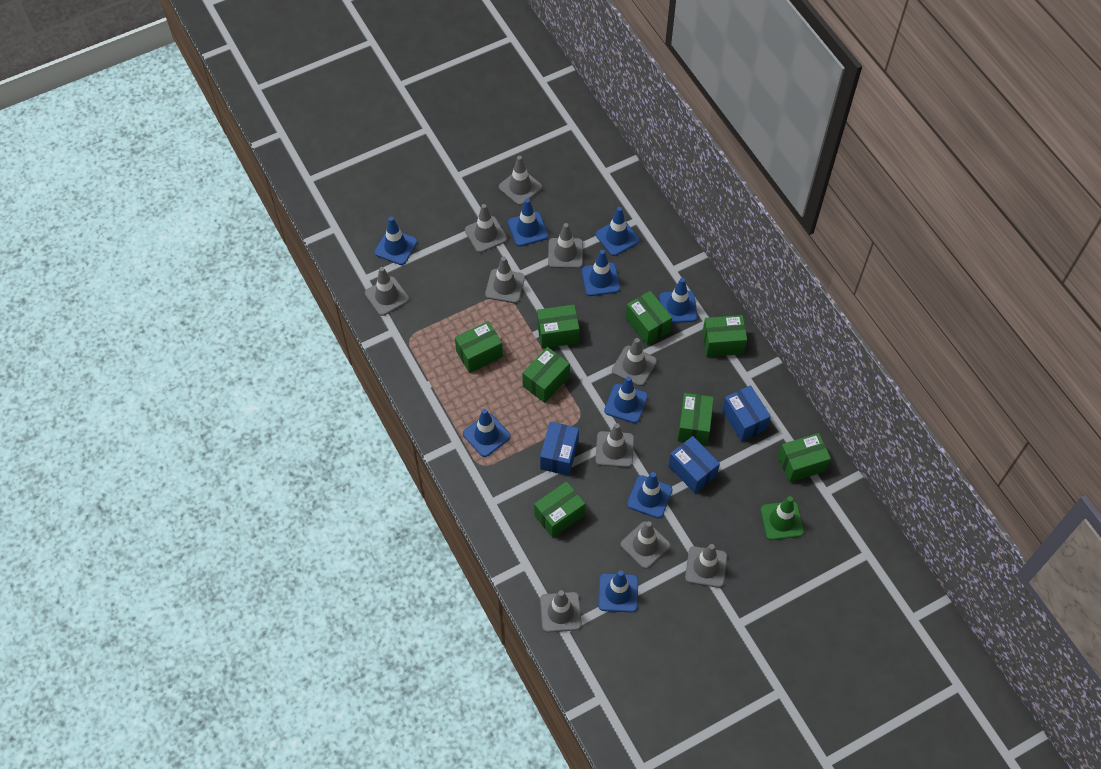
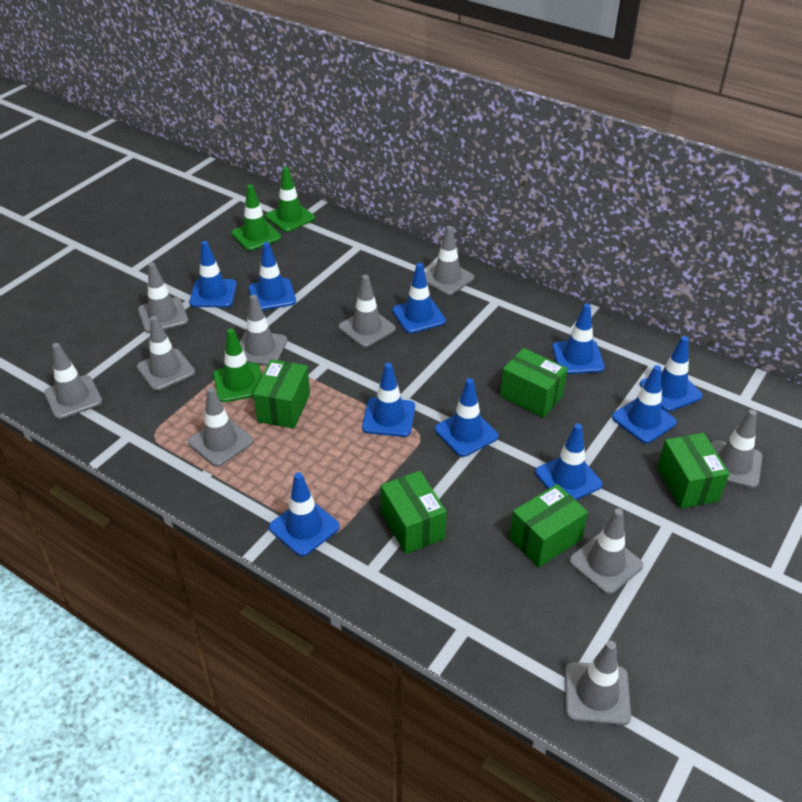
blue box: 3 -> 0
blue traffic cone: 9 -> 10
green box: 8 -> 5
green traffic cone: 1 -> 3

